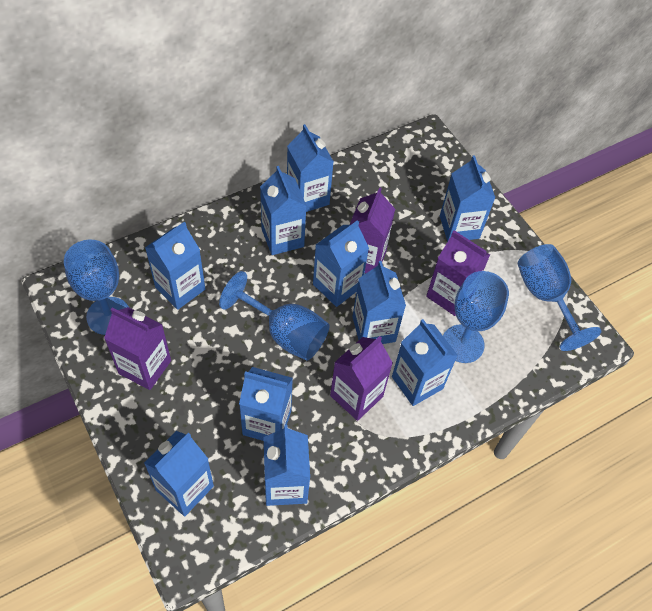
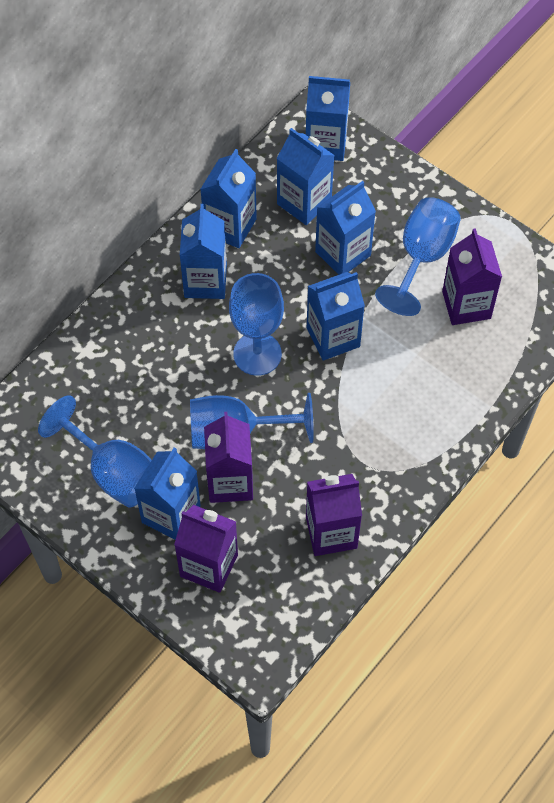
blue carton: 10 -> 7

